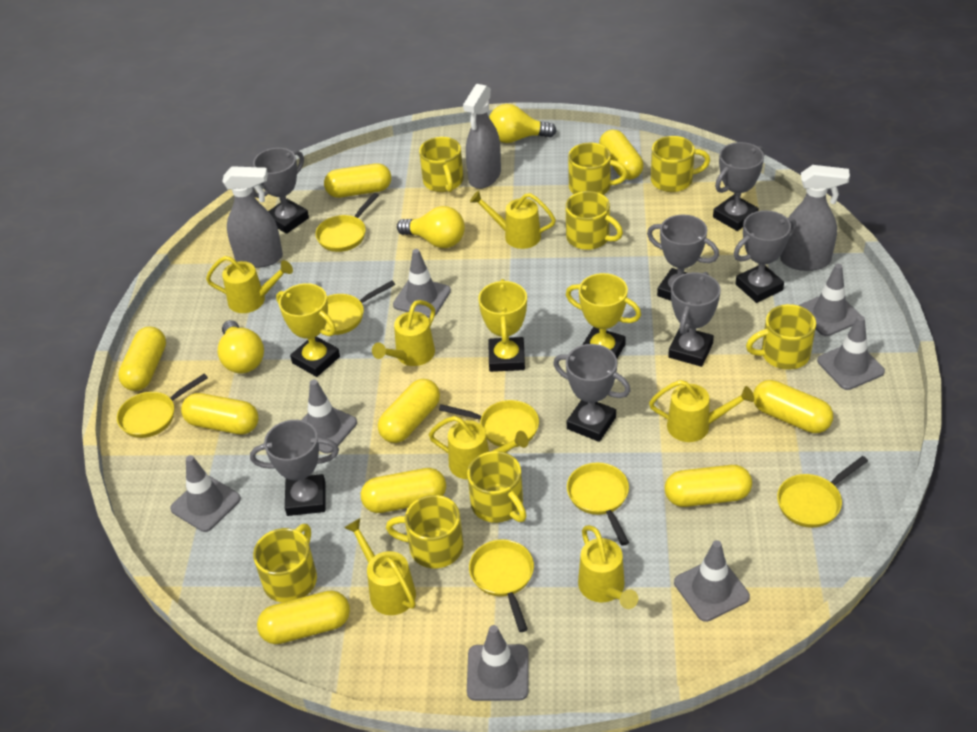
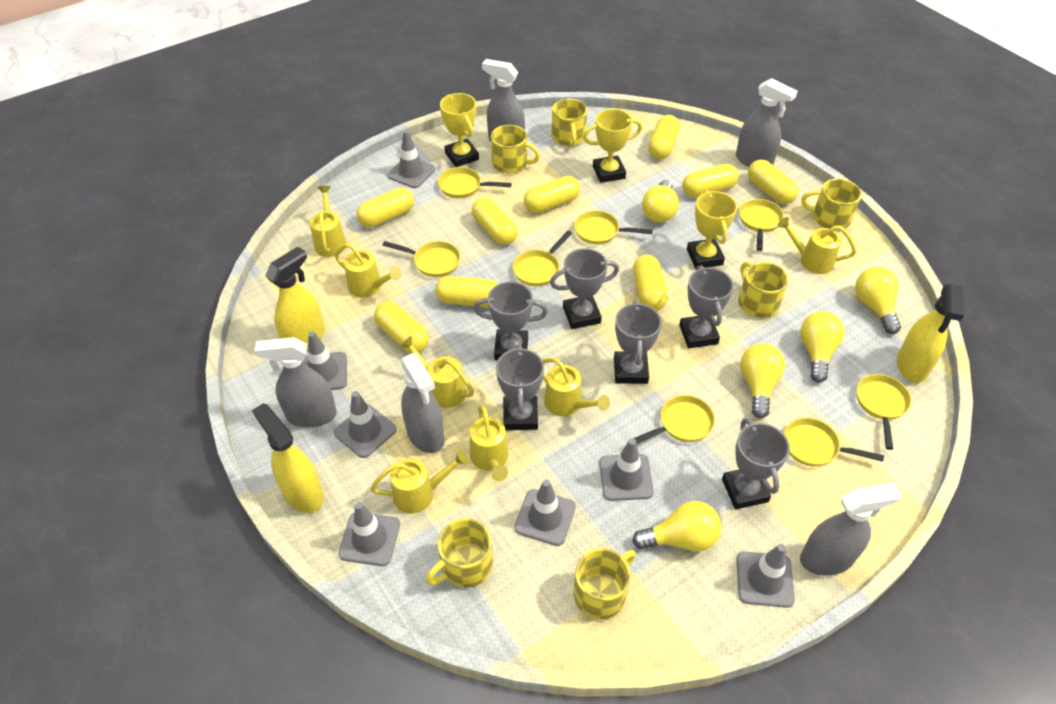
grey spray bottle: 3 -> 5
grey trophy: 7 -> 6
yellow light bulb: 3 -> 5
yellow mug: 8 -> 6
yellow pan: 7 -> 8
yellow spray bottle: 0 -> 3

